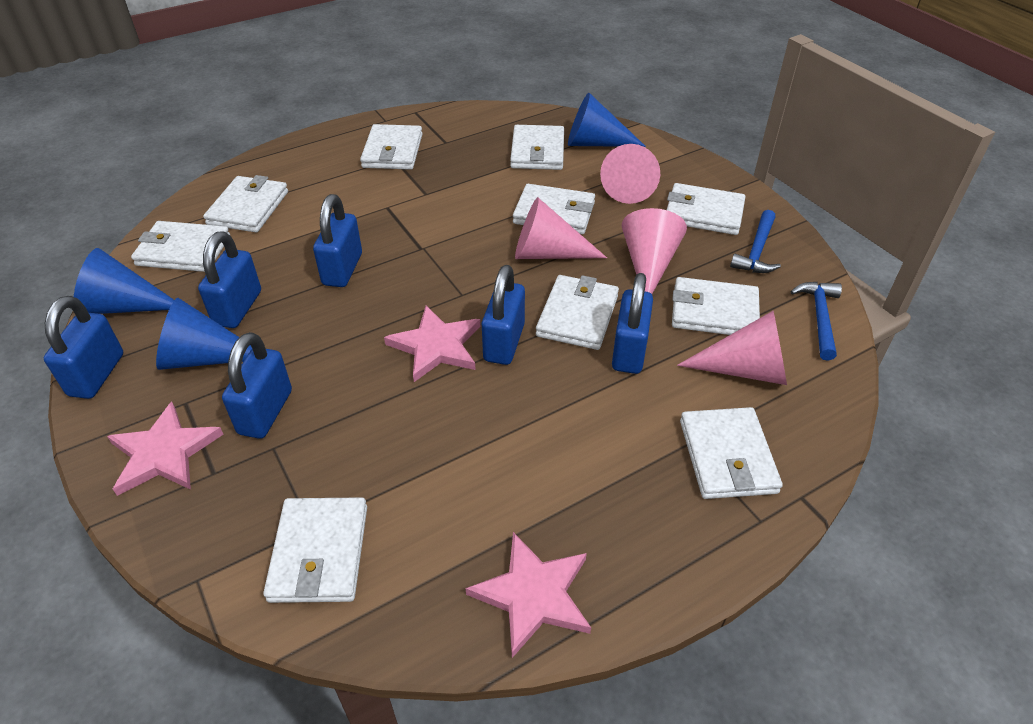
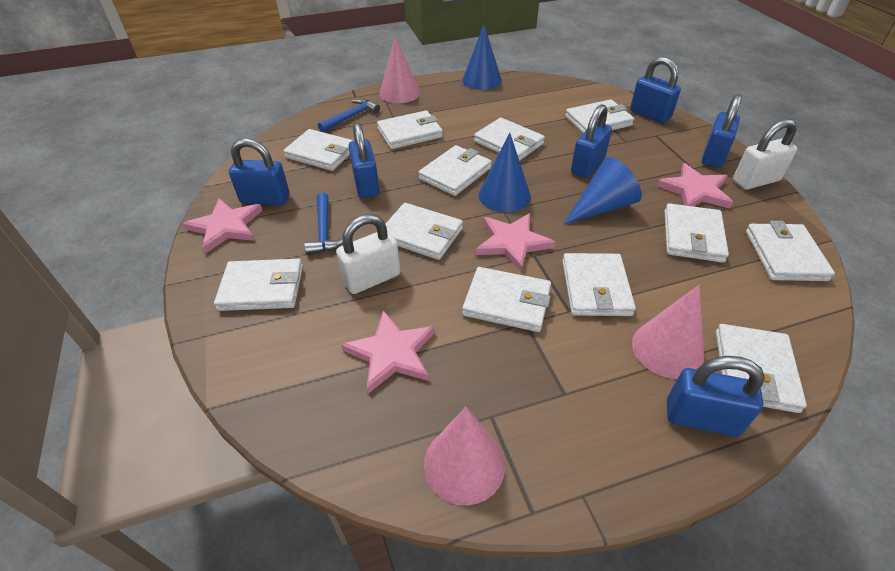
pink cone: 4 -> 3
pink star: 3 -> 4
white padlock: 0 -> 2
white wallet: 10 -> 12

